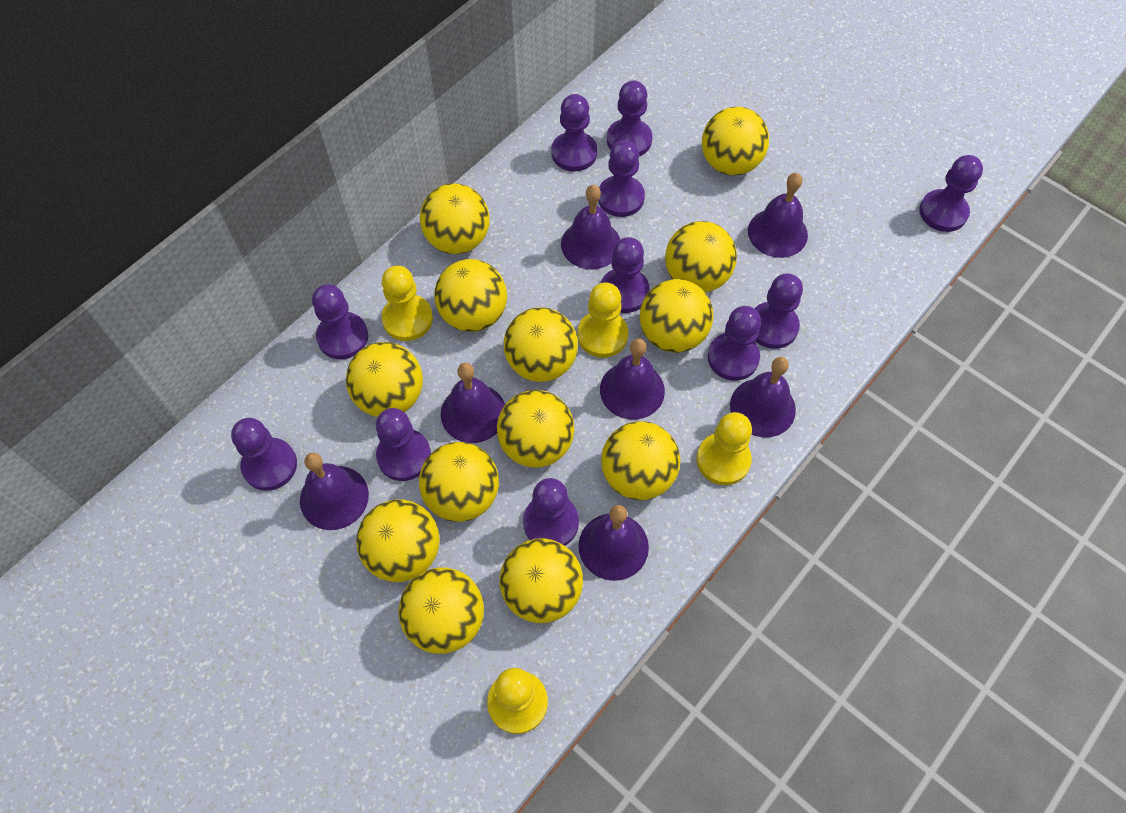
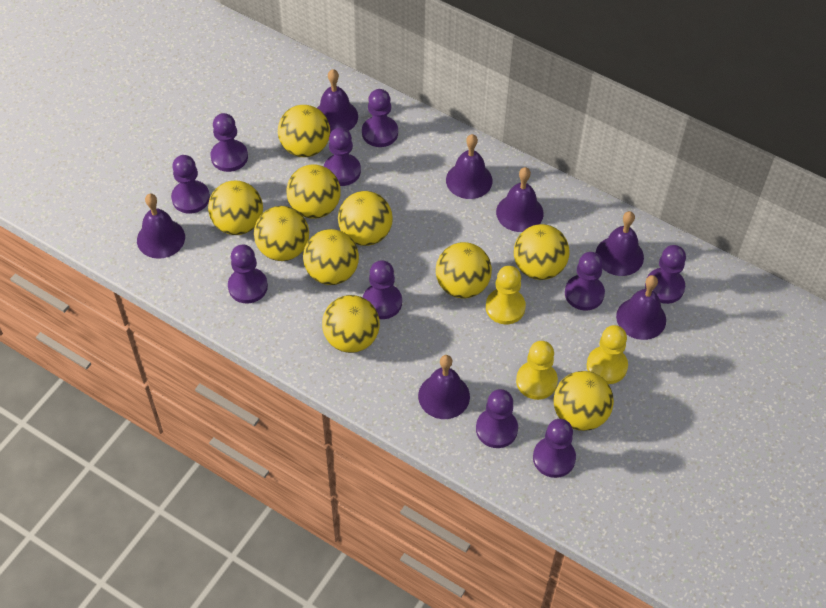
purple pawn: 11 -> 10
yellow ball: 13 -> 10
yellow pawn: 4 -> 3

